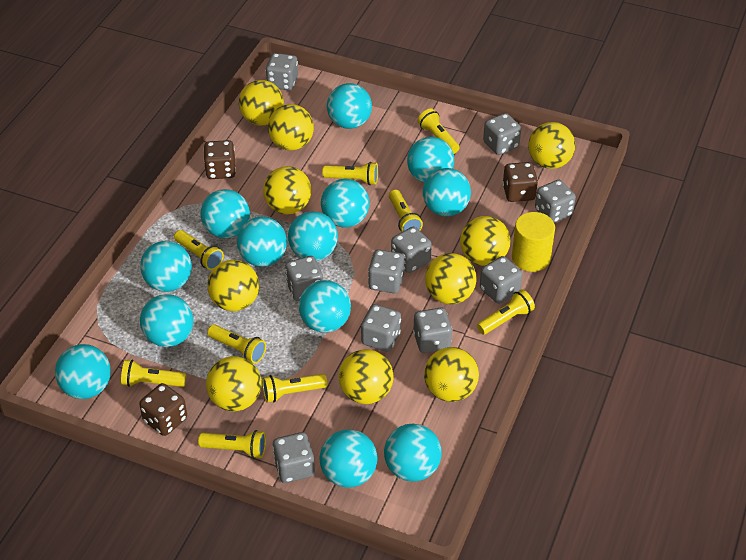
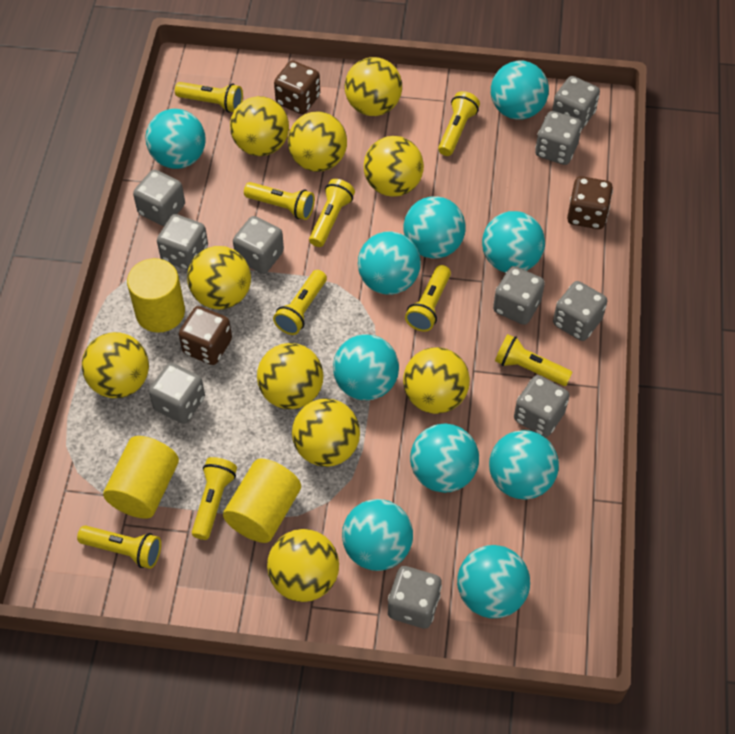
turquoise ball: 13 -> 10
yellow cylinder: 1 -> 3

